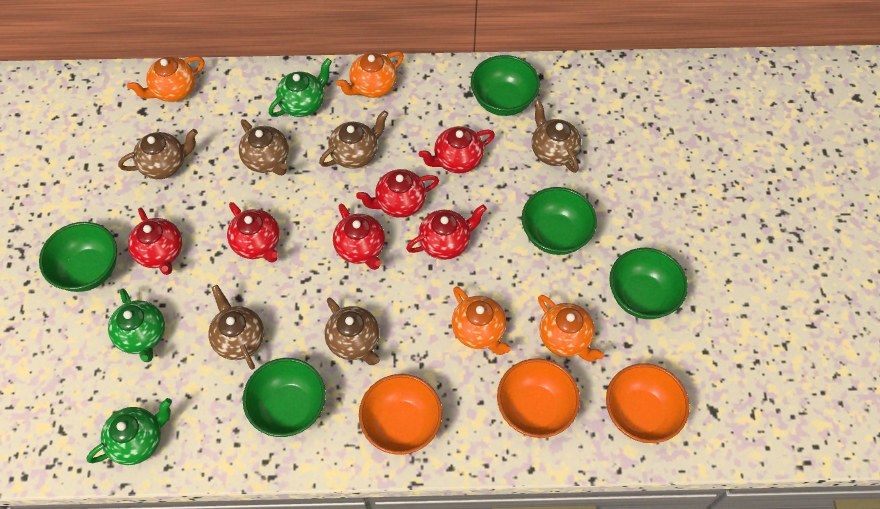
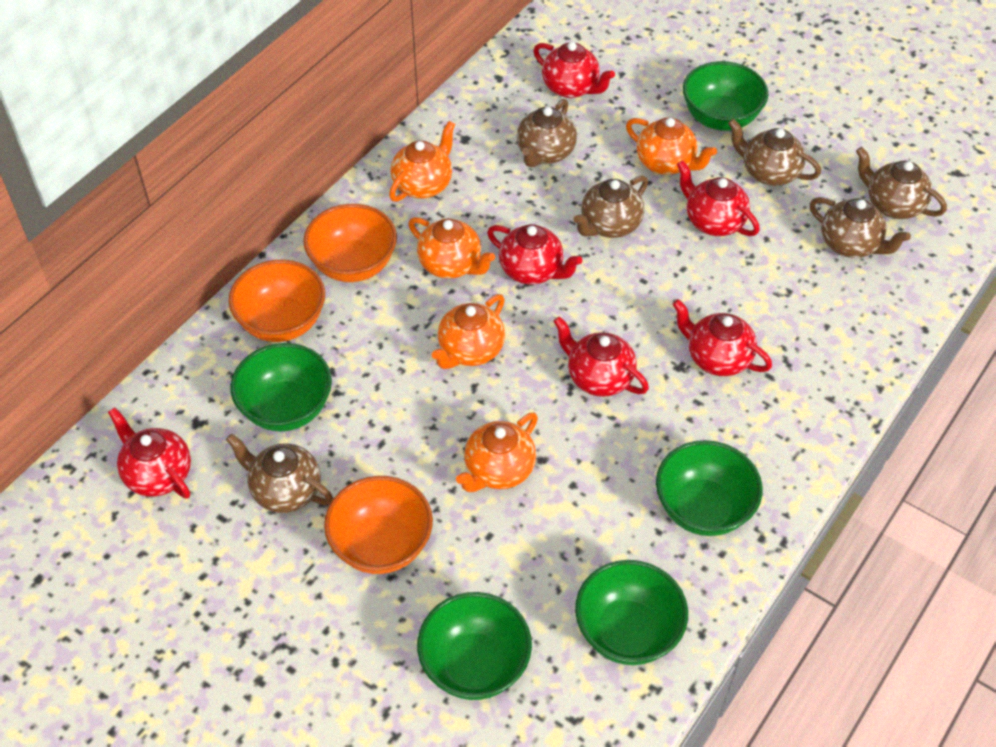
green teapot: 3 -> 0
orange teapot: 4 -> 5

